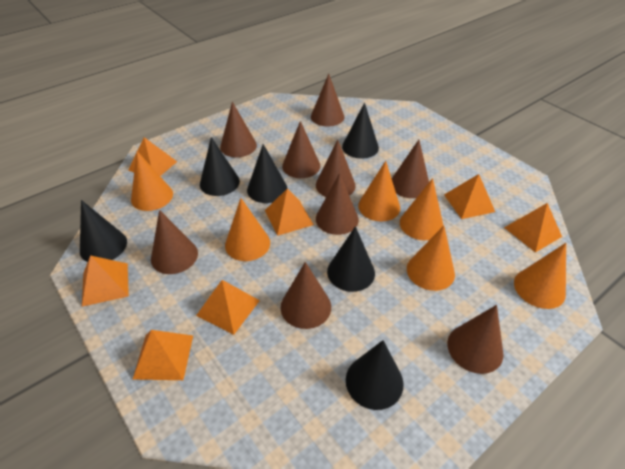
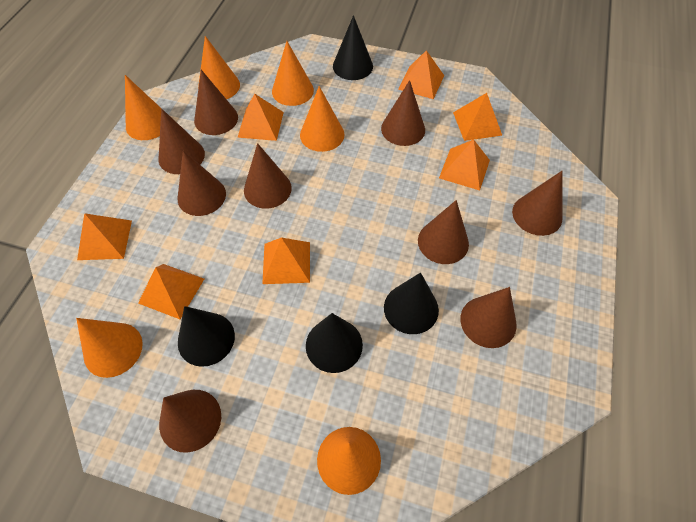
black cone: 6 -> 4

